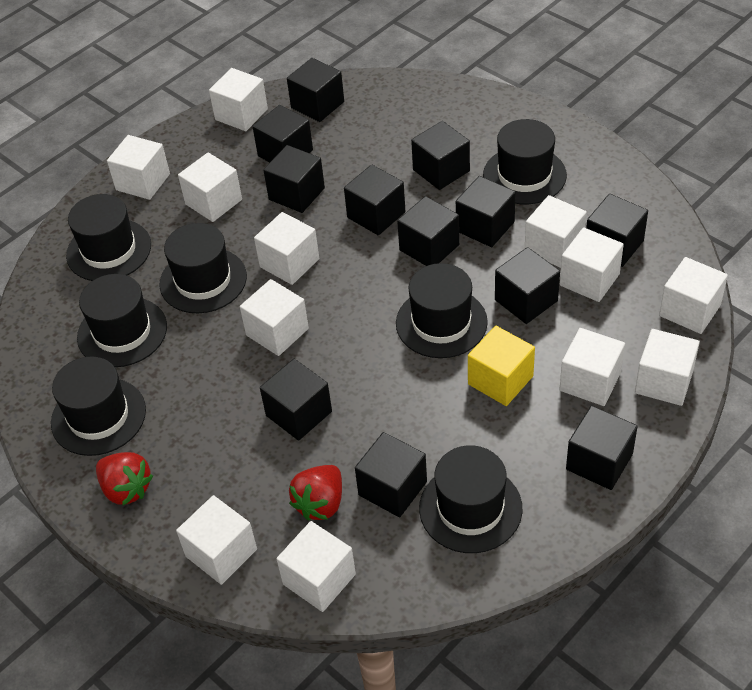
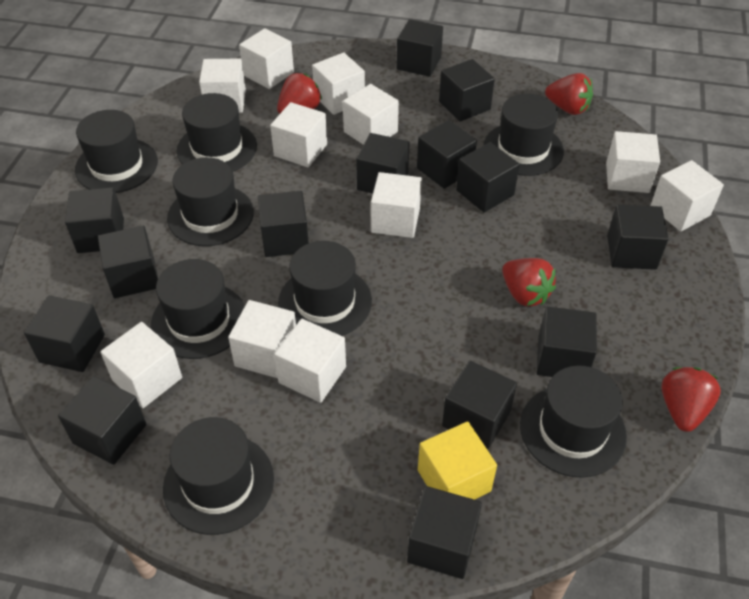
black cube: 12 -> 14
black hat: 7 -> 8
red strawberry: 2 -> 4
white cube: 12 -> 11

